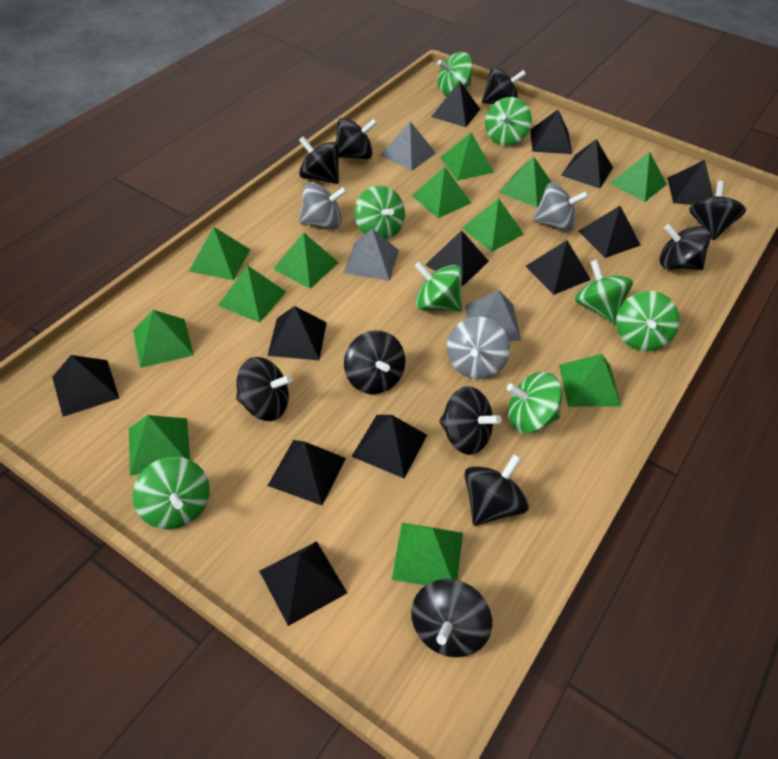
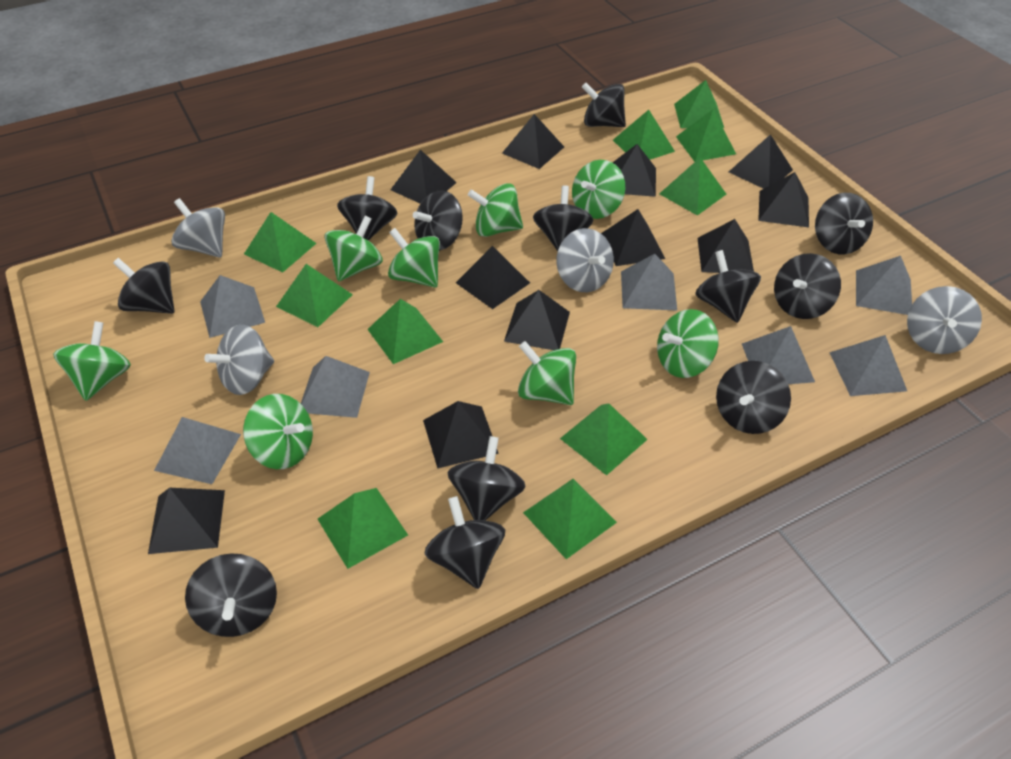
black pyramid: 12 -> 11
black spinning top: 10 -> 12
green pyramid: 12 -> 10
grey pyramid: 3 -> 7
grey spinning top: 3 -> 4

